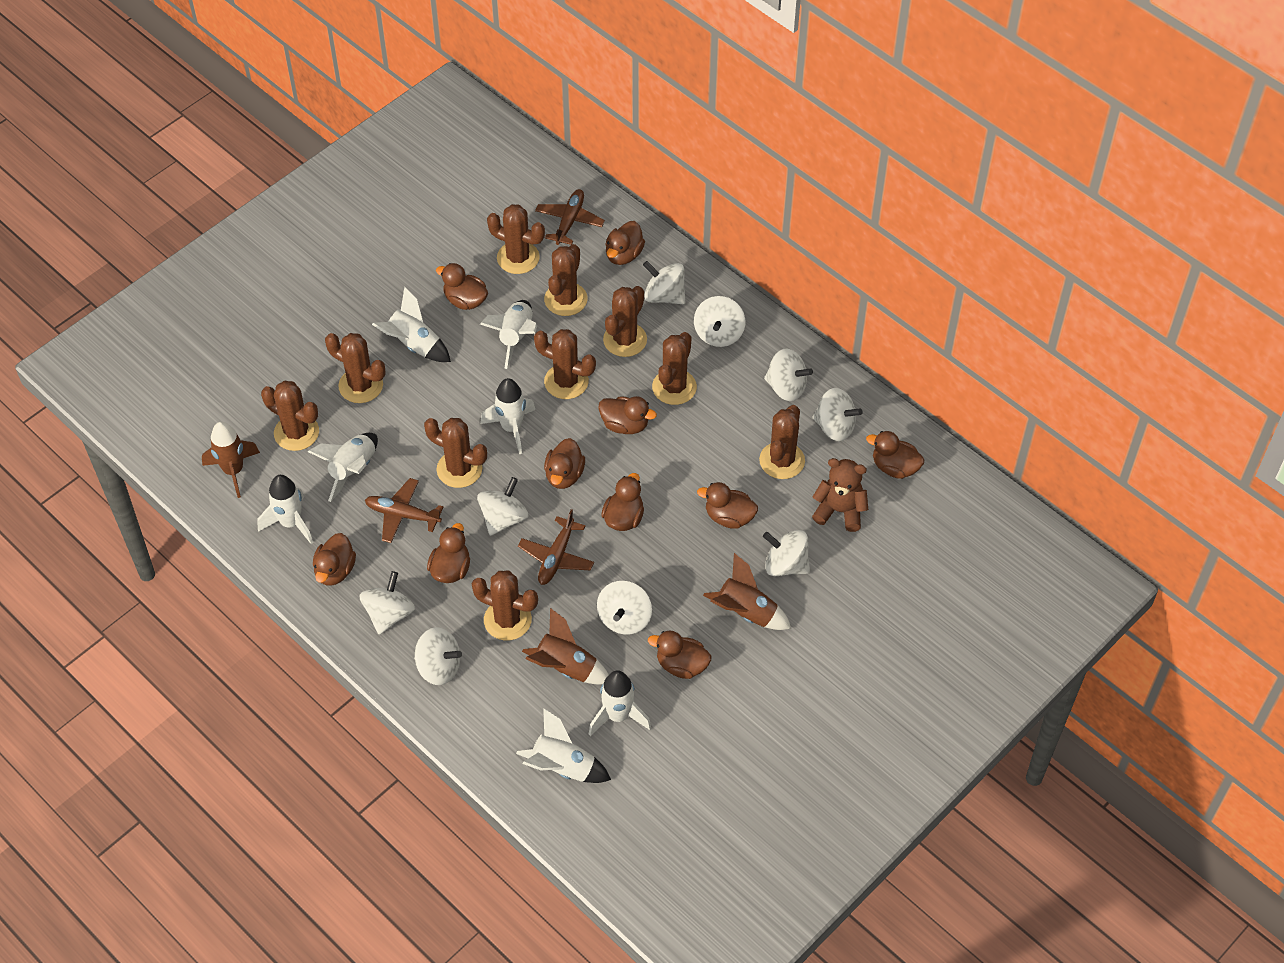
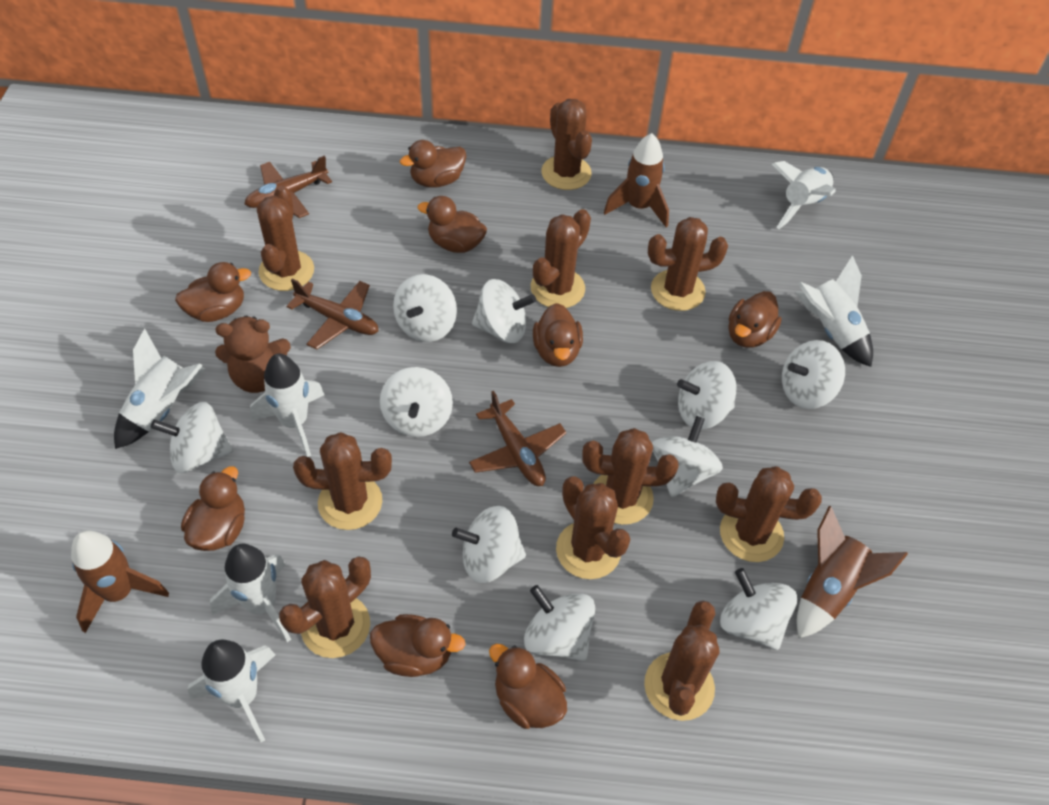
brown duck: 10 -> 8
white rocket: 7 -> 6
white spinning top: 9 -> 10

